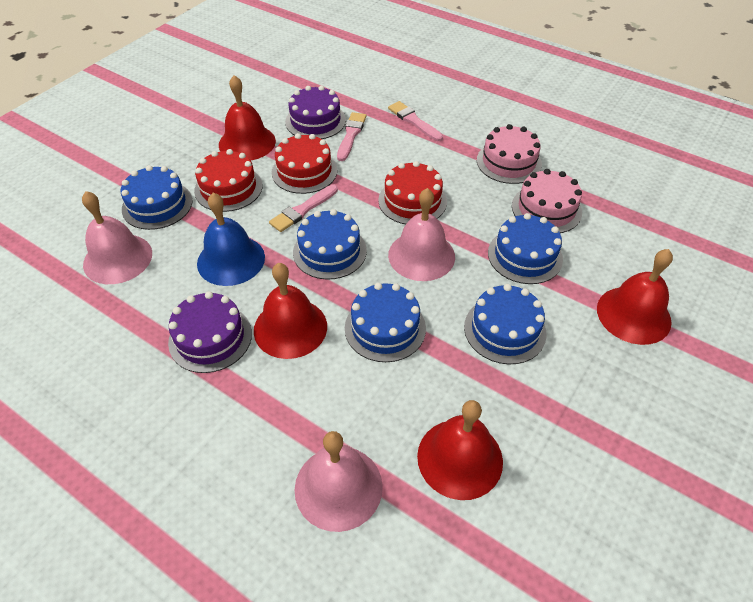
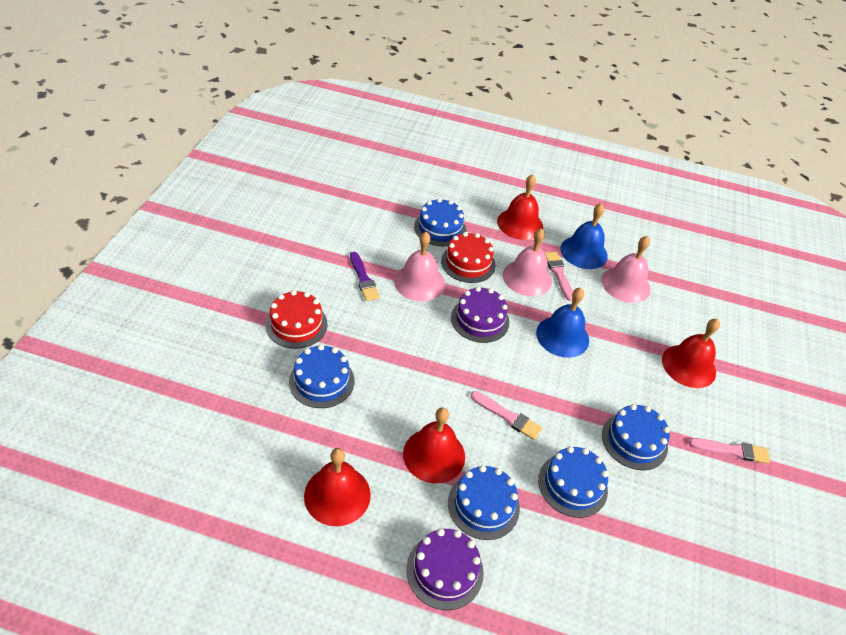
blue bell: 1 -> 2
pink cake: 2 -> 0
purple brush: 0 -> 1
red cake: 3 -> 2

